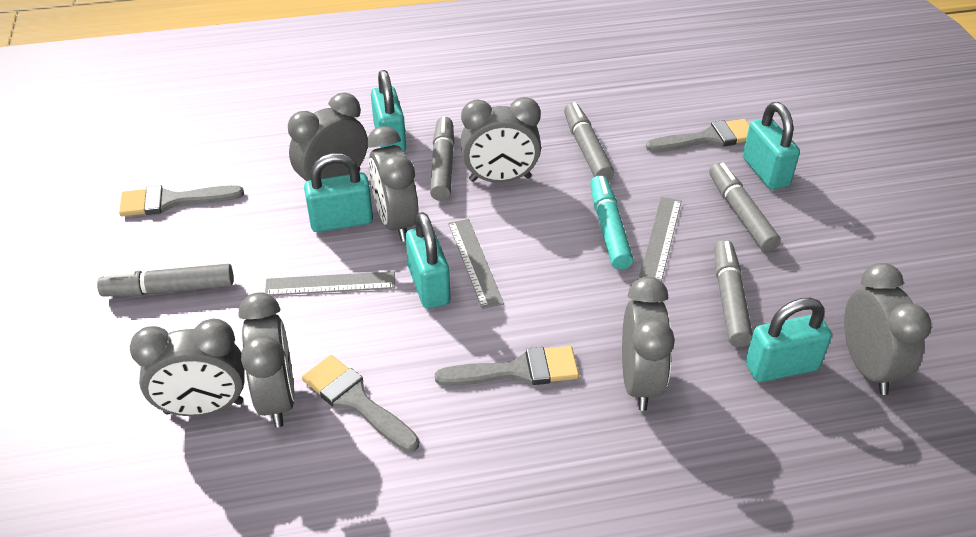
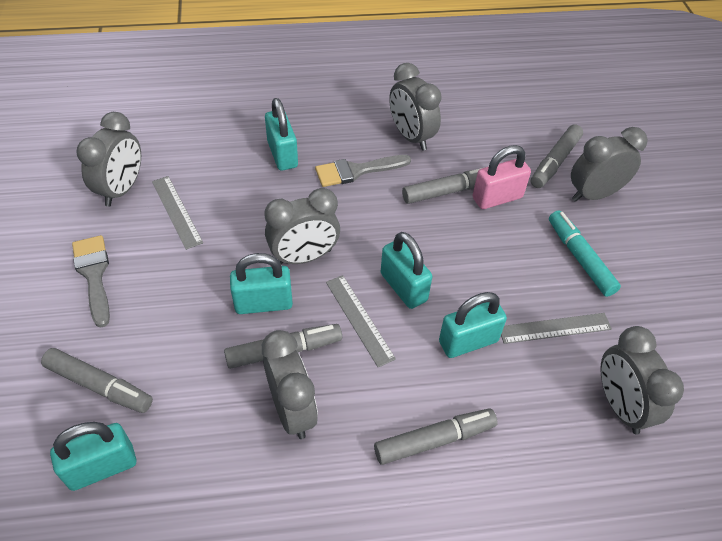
grey brush: 4 -> 2
grey clock: 7 -> 6
pink padlock: 0 -> 1

